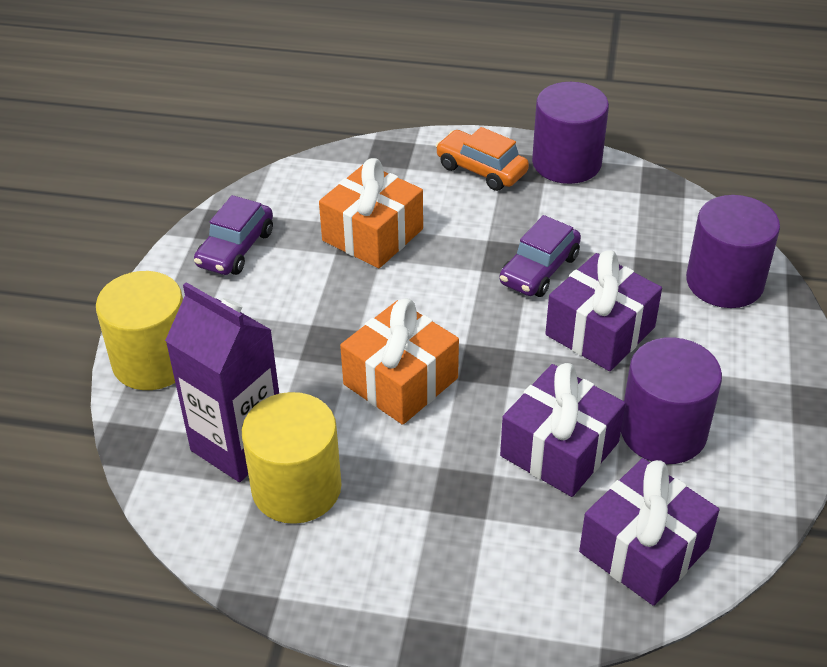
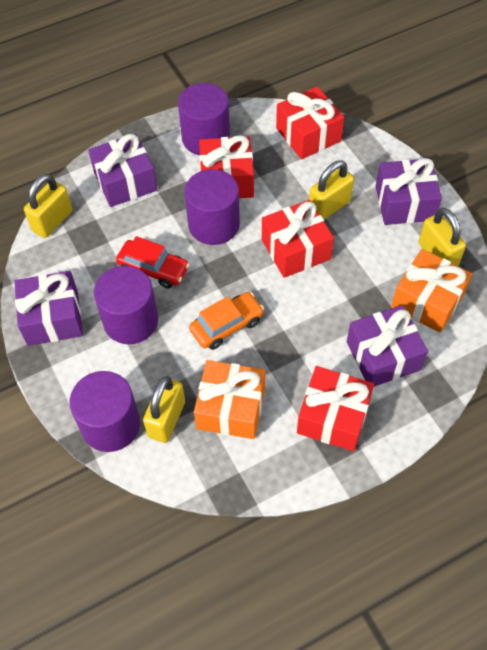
purple car: 2 -> 0
purple carton: 1 -> 0
purple cylinder: 3 -> 4
purple gift: 3 -> 4
red car: 0 -> 1
red gift: 0 -> 4
yellow cylinder: 2 -> 0
yellow padlock: 0 -> 4

